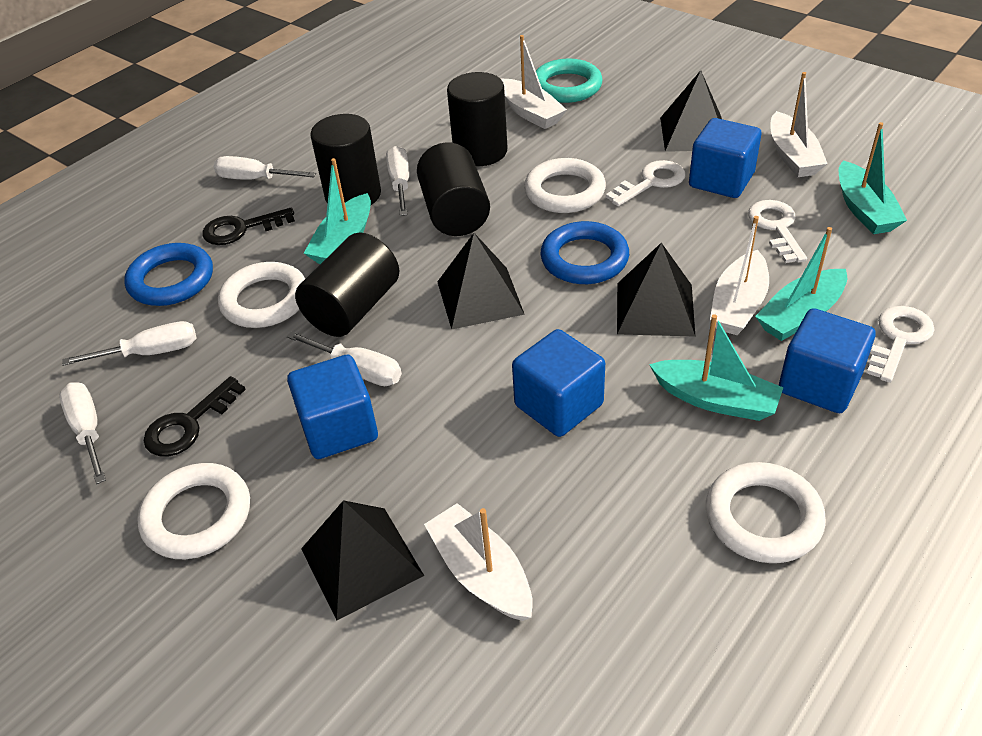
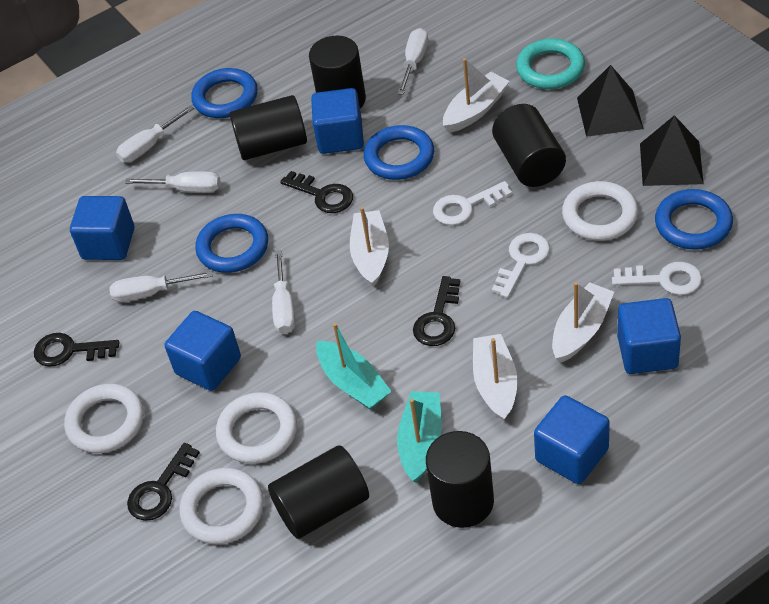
black cylinder: 4 -> 5
black key: 2 -> 4
black pyramid: 4 -> 2
blue cube: 4 -> 5
blue ring: 2 -> 4
turquoise boat: 4 -> 2

